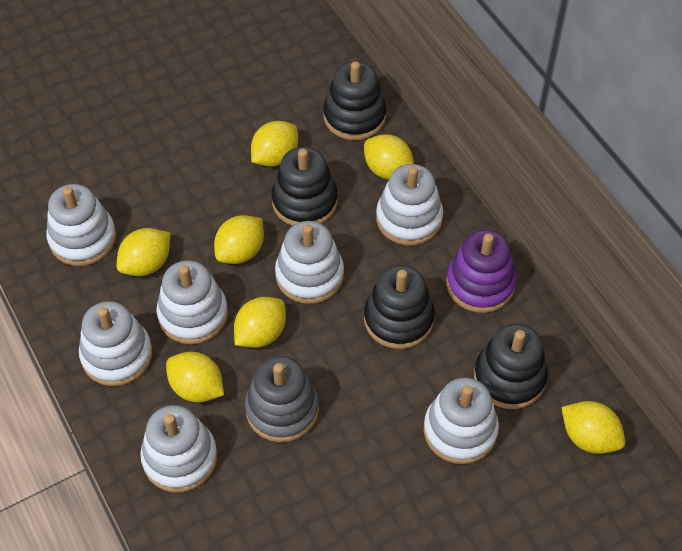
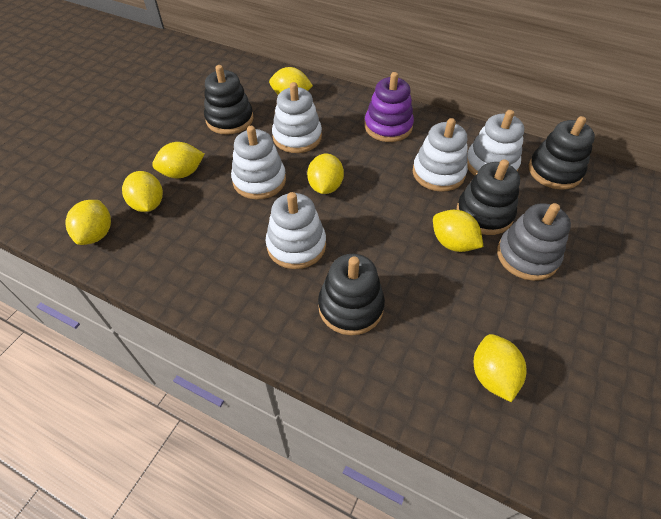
white stacking toy: 7 -> 5

